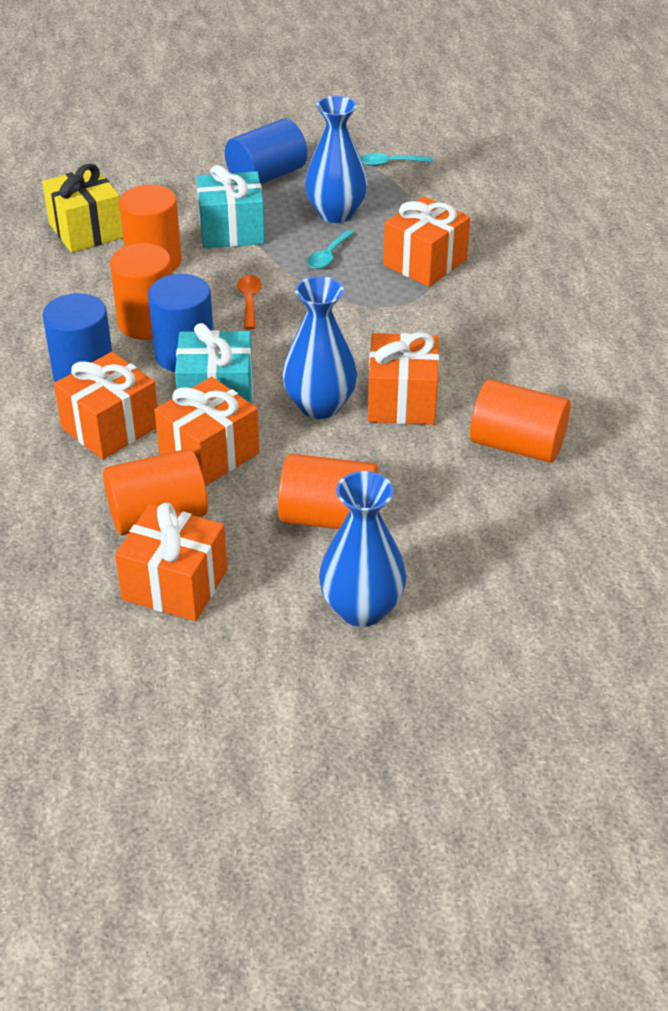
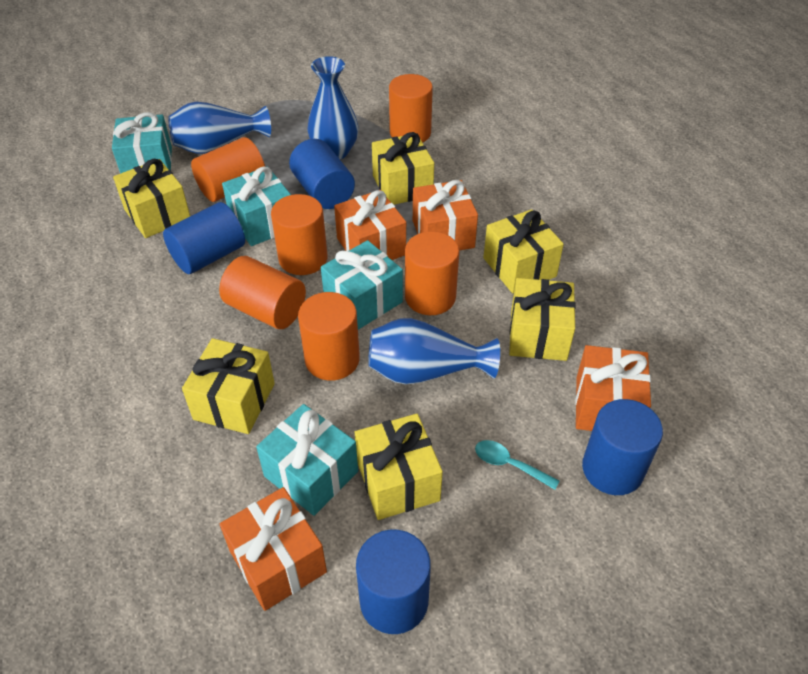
blue cylinder: 3 -> 4
orange cylinder: 5 -> 6
orange gift: 5 -> 4
orange spoon: 1 -> 0
turquoise gift: 2 -> 4
turquoise spoon: 2 -> 1
yellow gift: 1 -> 6

